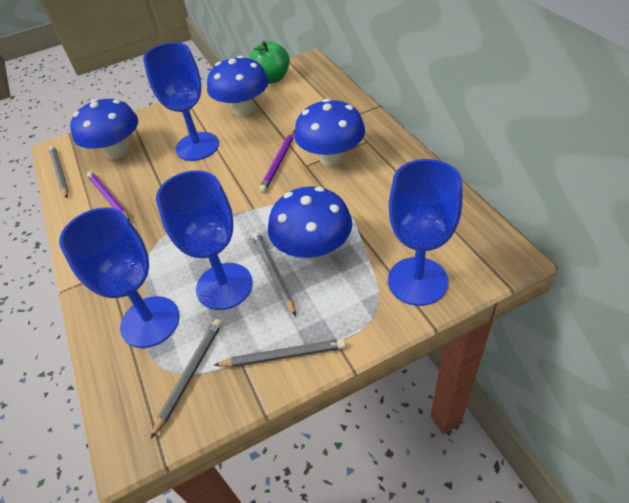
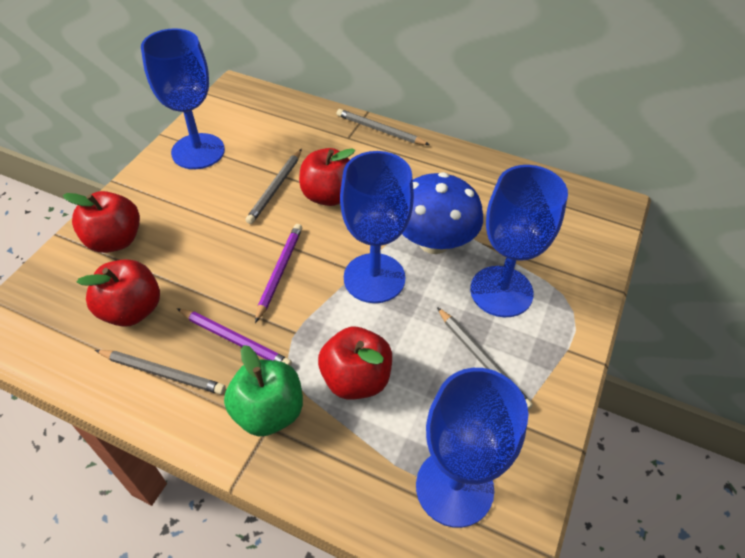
blue mushroom: 4 -> 1
red apple: 0 -> 4

